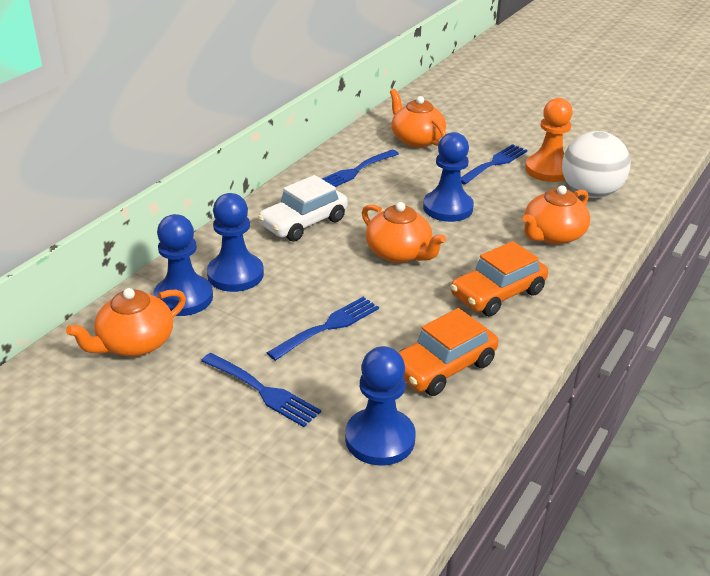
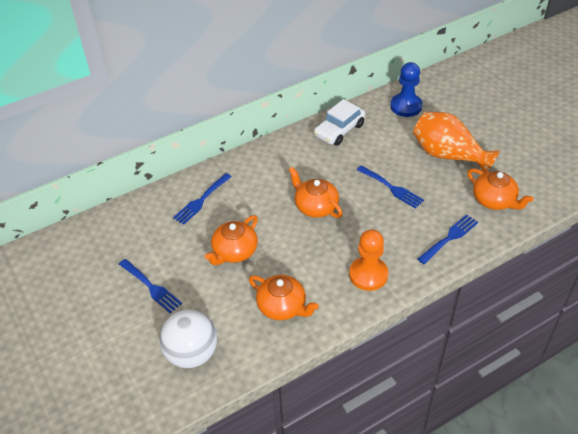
blue pawn: 4 -> 1
orange car: 2 -> 0
orange vase: 0 -> 1

